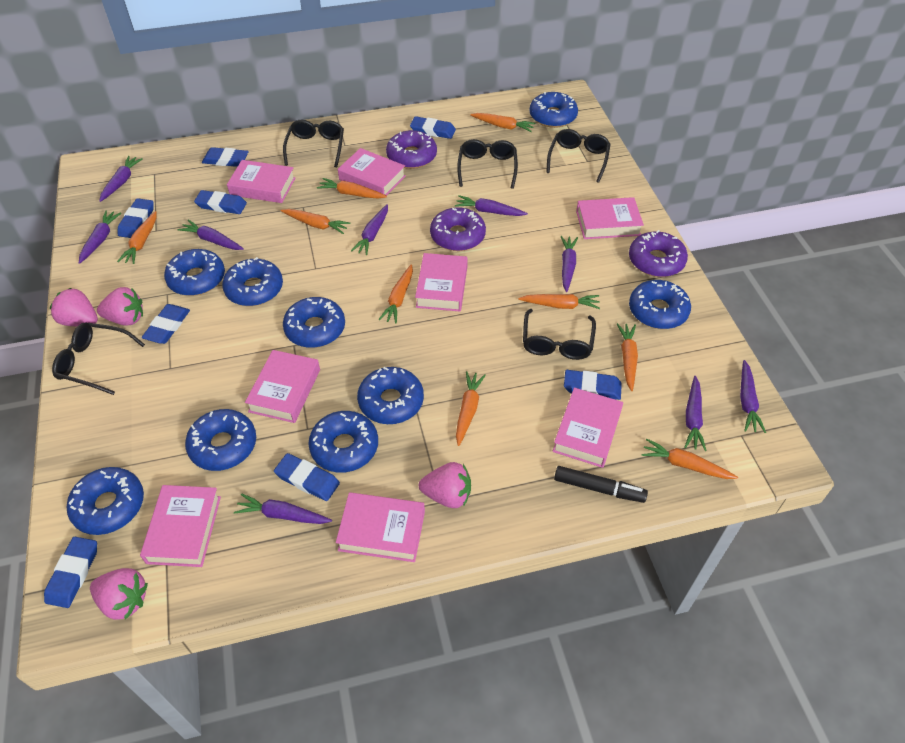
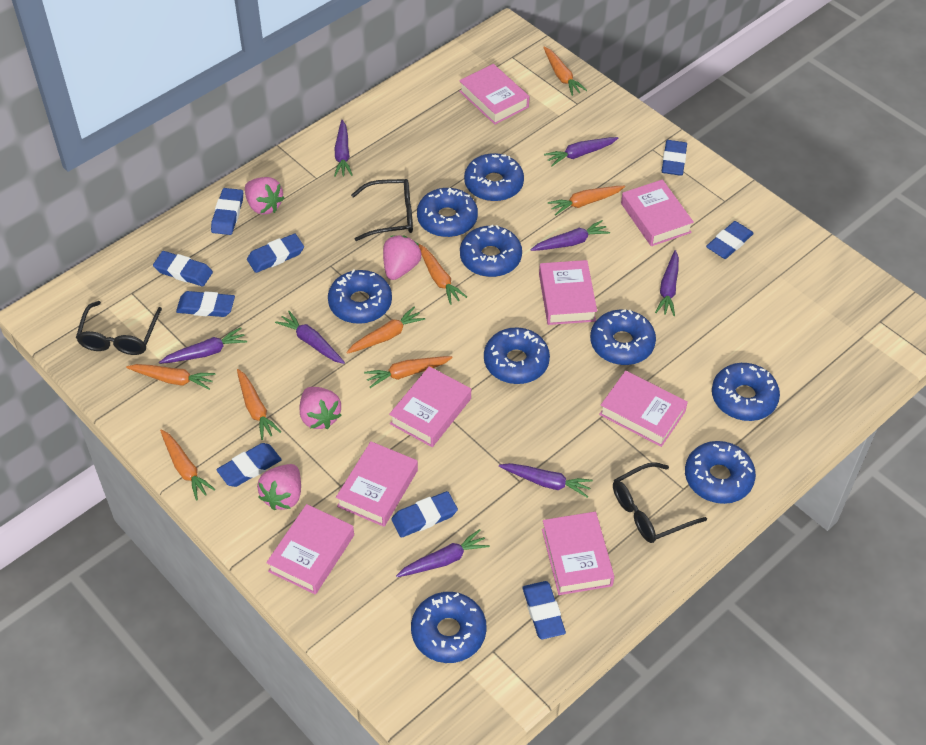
black glasses: 5 -> 3
black marker: 1 -> 0
blue eraser: 8 -> 9
orange carrot: 9 -> 8
purple carrot: 9 -> 8
purple donut: 3 -> 0

